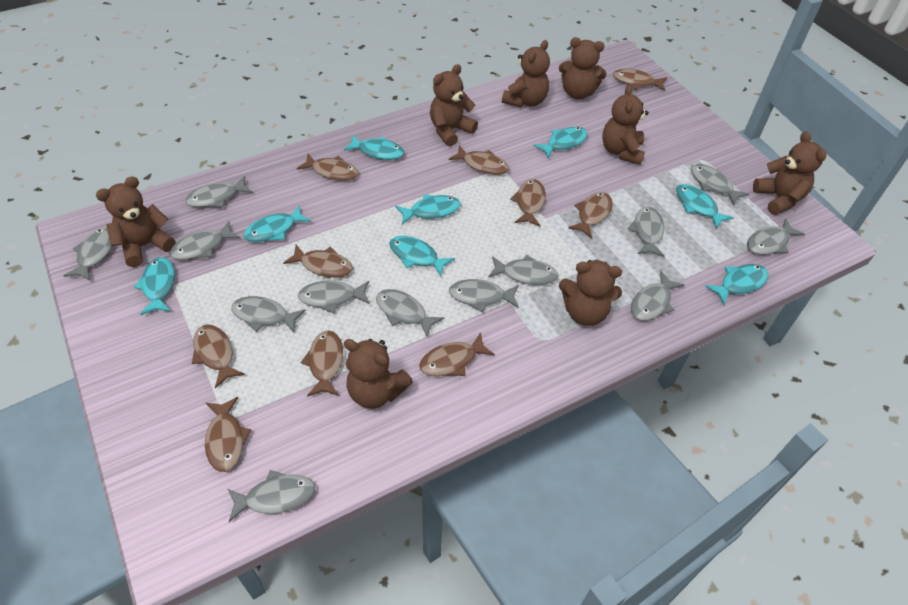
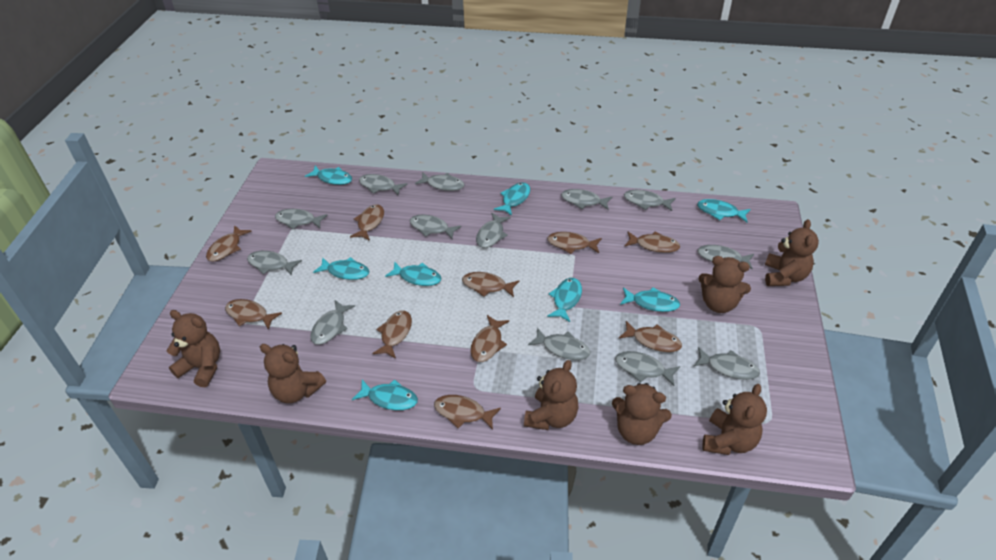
brown teddy bear: 8 -> 7

